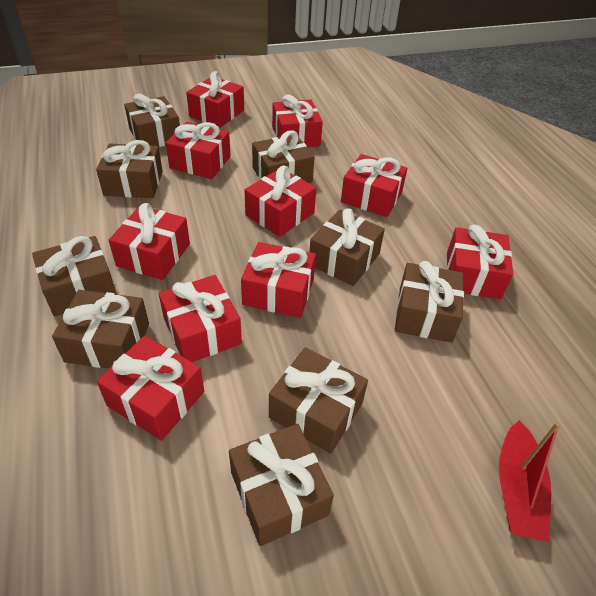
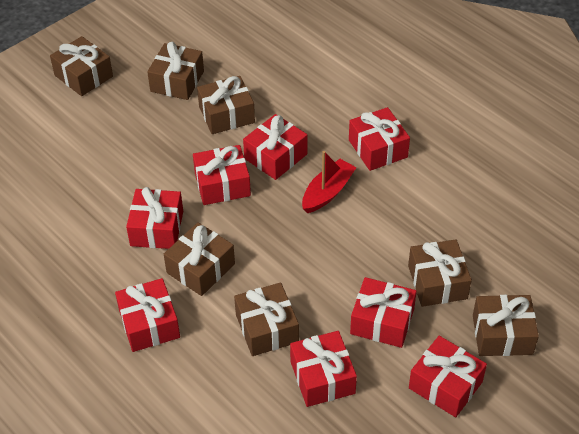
brown gift: 9 -> 7
red gift: 10 -> 8

